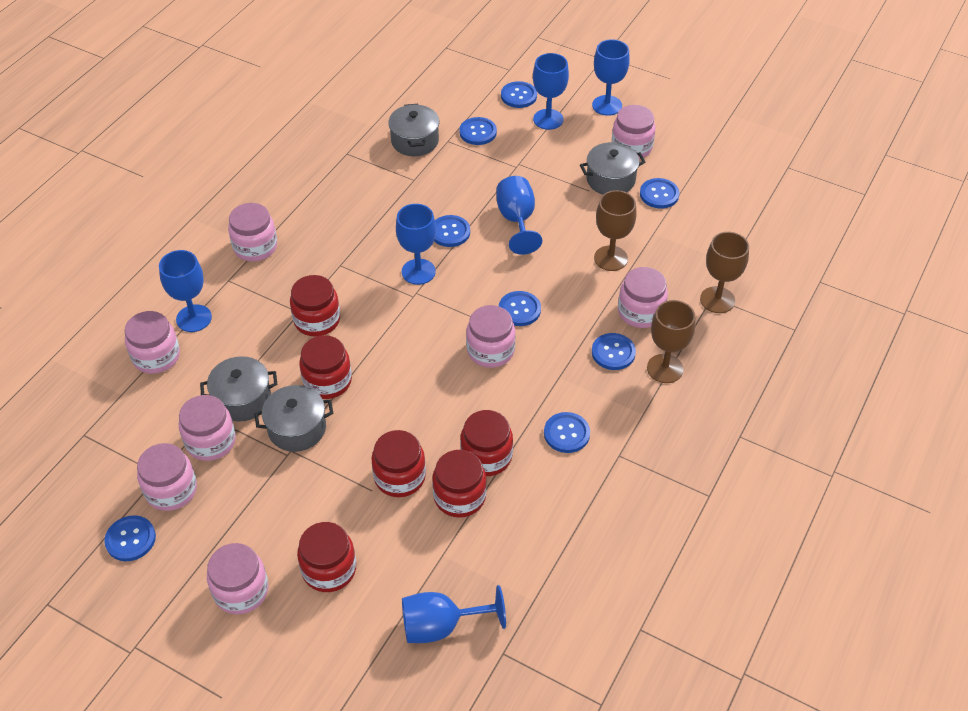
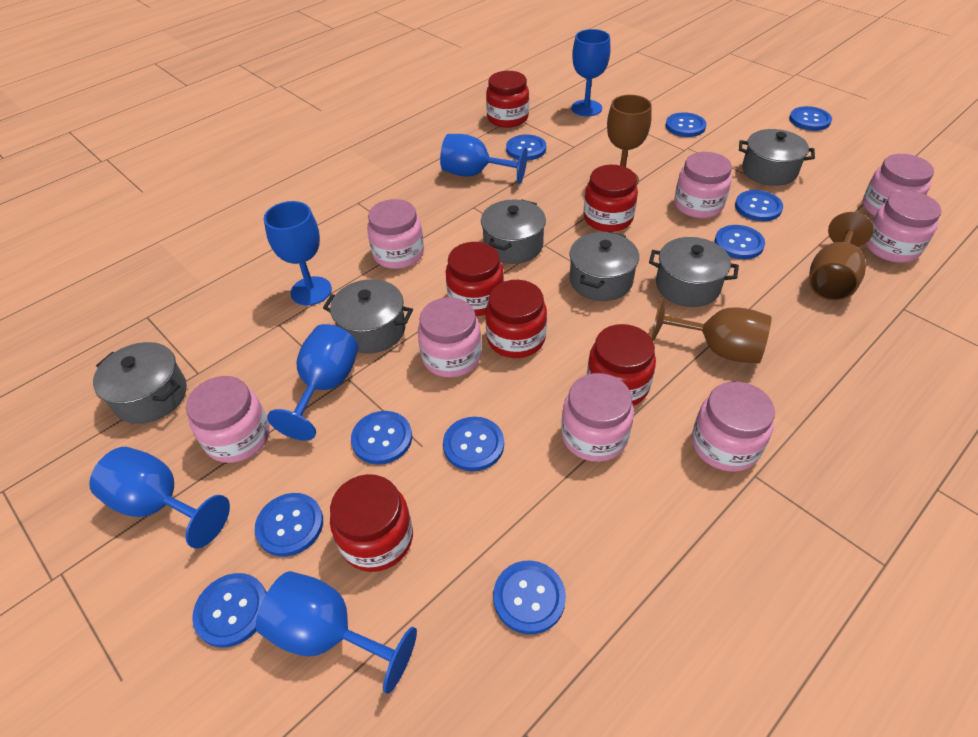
blue button: 8 -> 10
grey pot: 4 -> 6

